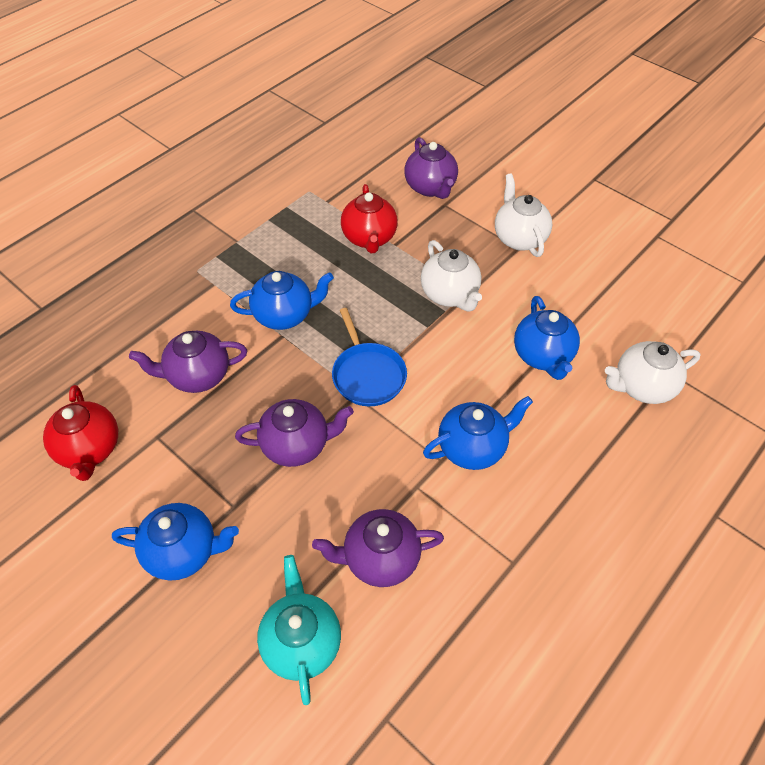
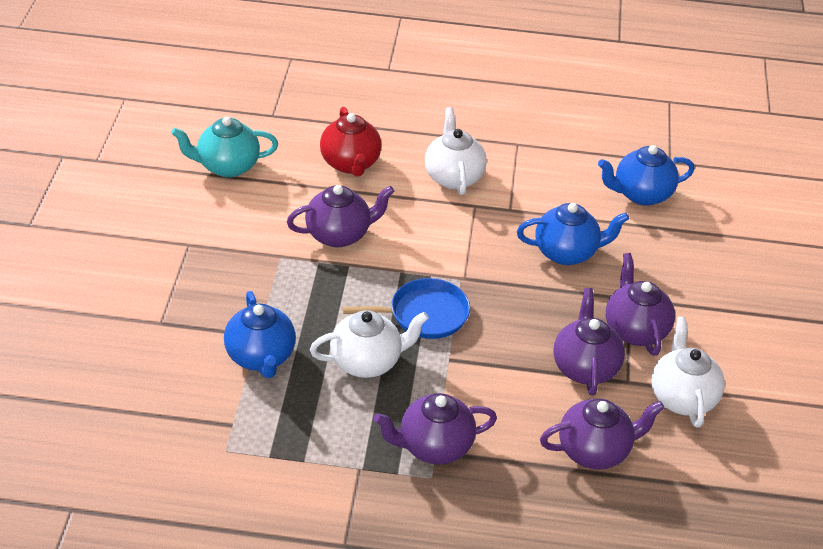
blue teapot: 4 -> 3
purple teapot: 4 -> 5
red teapot: 2 -> 1

